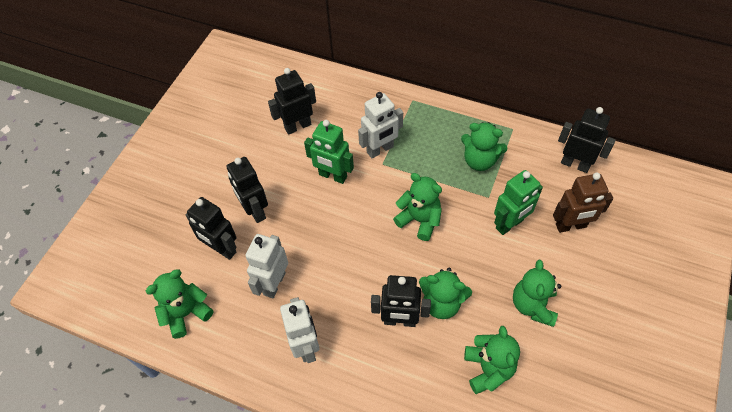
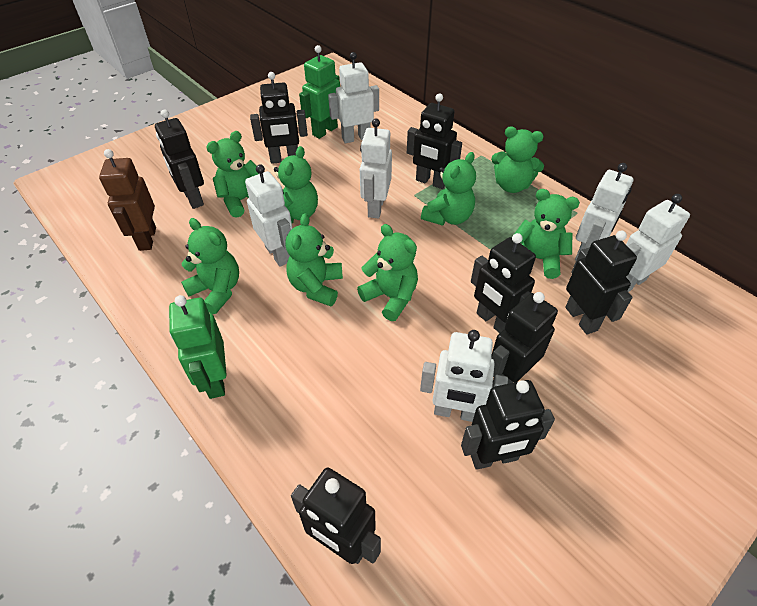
black robot: 5 -> 8
green teddy bear: 6 -> 8
white robot: 3 -> 6

